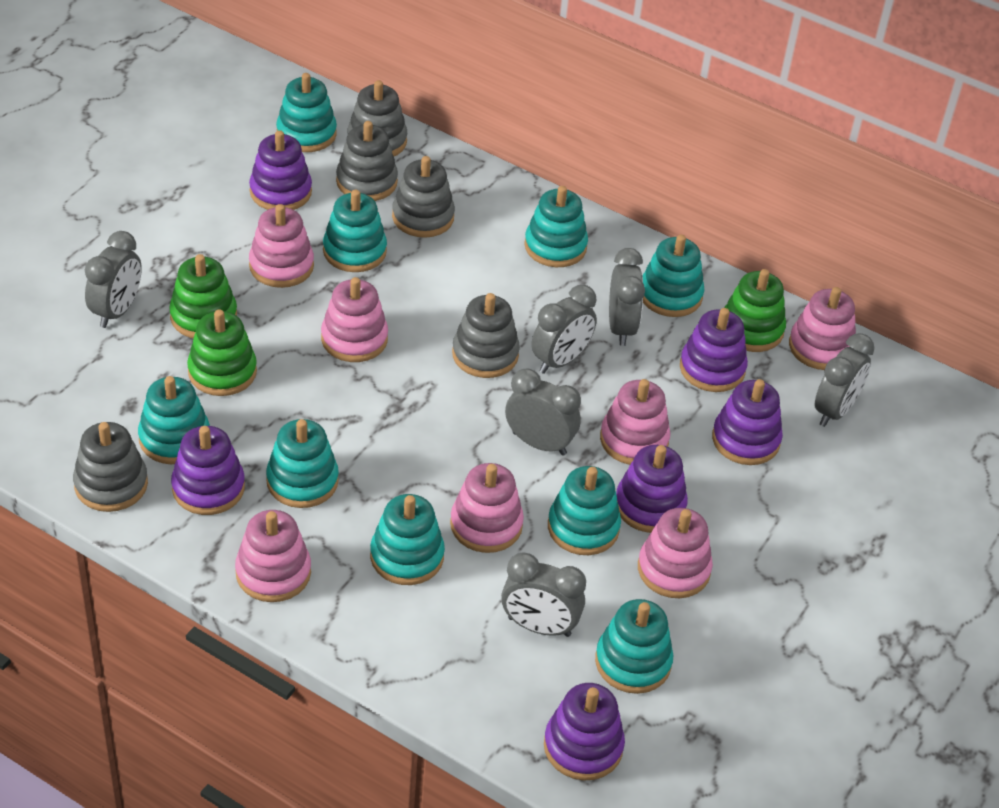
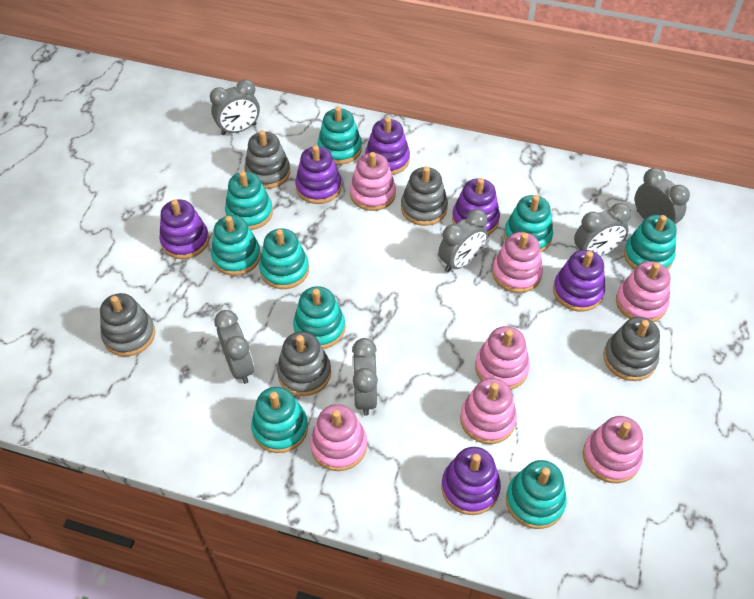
green stacking toy: 3 -> 0

